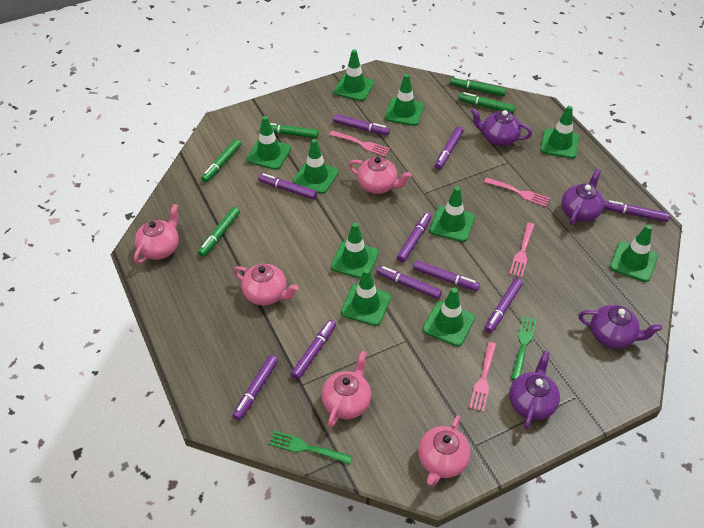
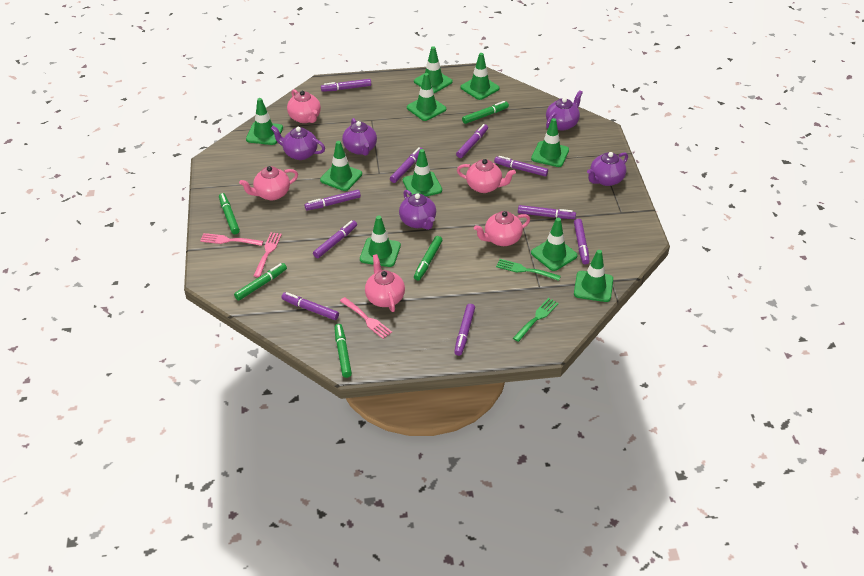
pink fork: 4 -> 3
purple teapot: 4 -> 5

